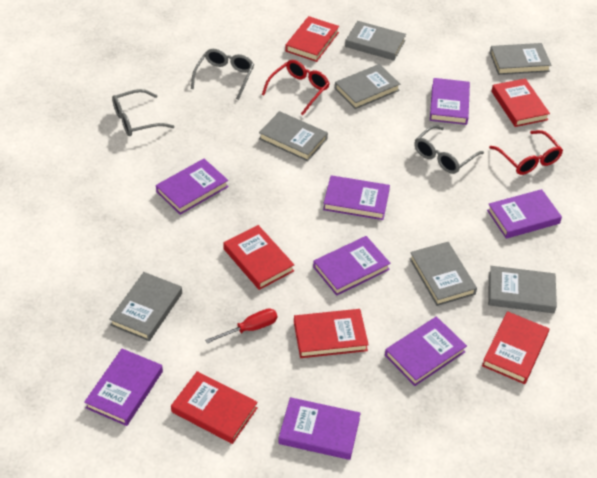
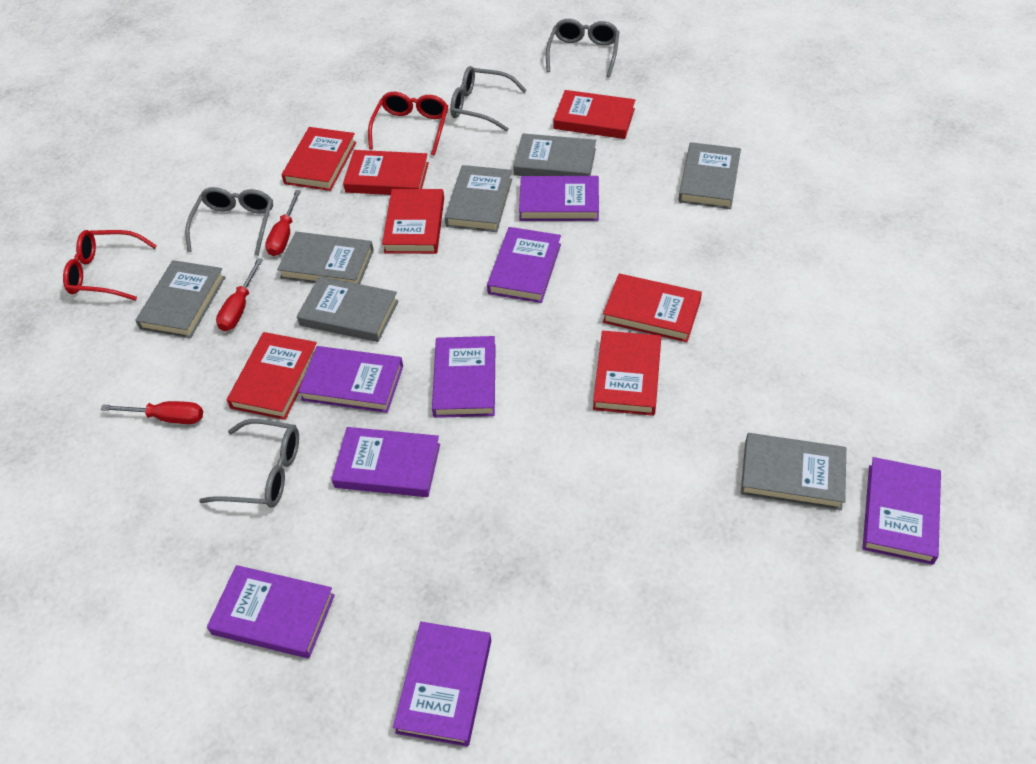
grey glasses: 3 -> 4
red book: 6 -> 7
red screwdriver: 1 -> 3

